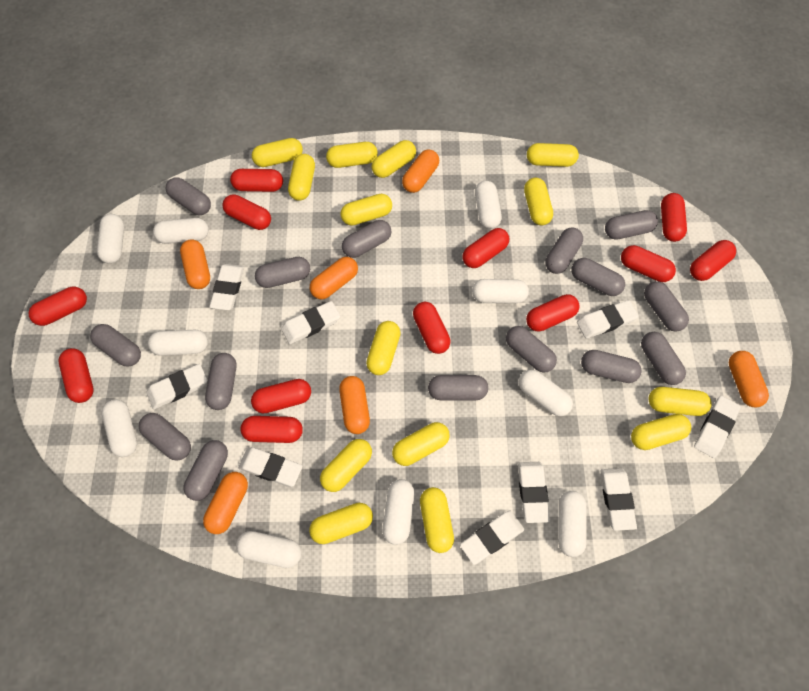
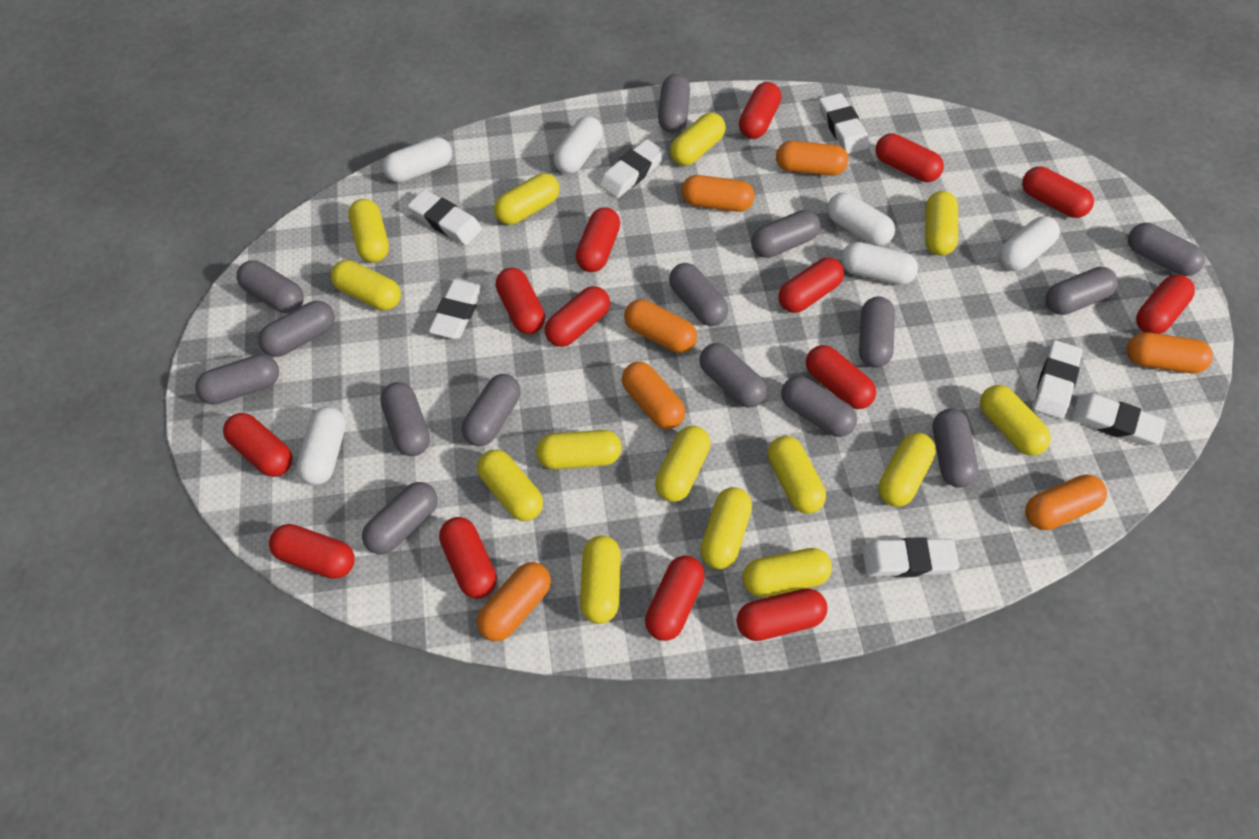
orange capsule: 6 -> 7
red capsule: 12 -> 14
white capsule: 10 -> 6
white eraser: 9 -> 7

